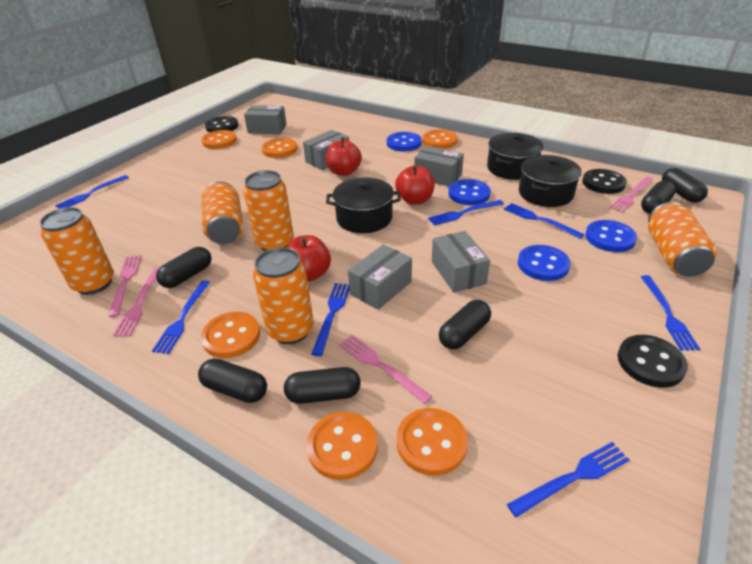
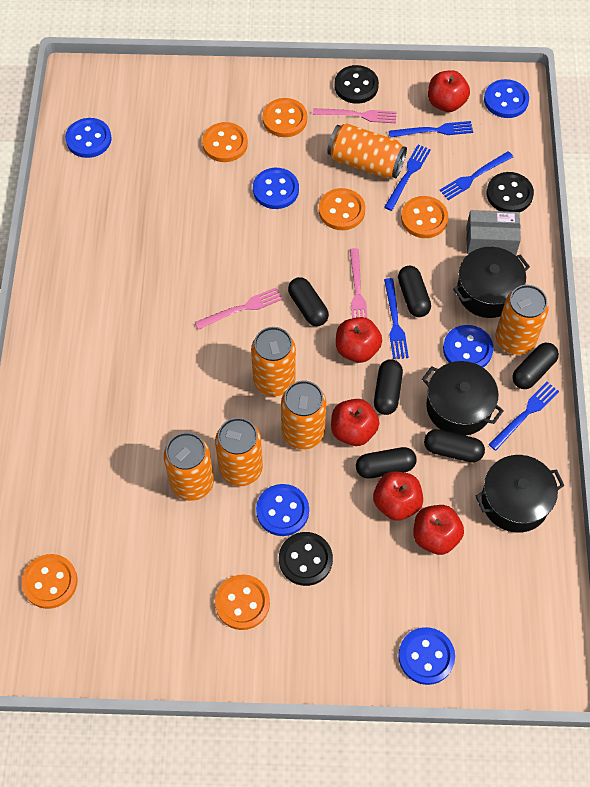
blue button: 4 -> 6
blue fork: 7 -> 5
grey box: 5 -> 1
orange can: 5 -> 6
pink fork: 4 -> 3
red apple: 3 -> 5

